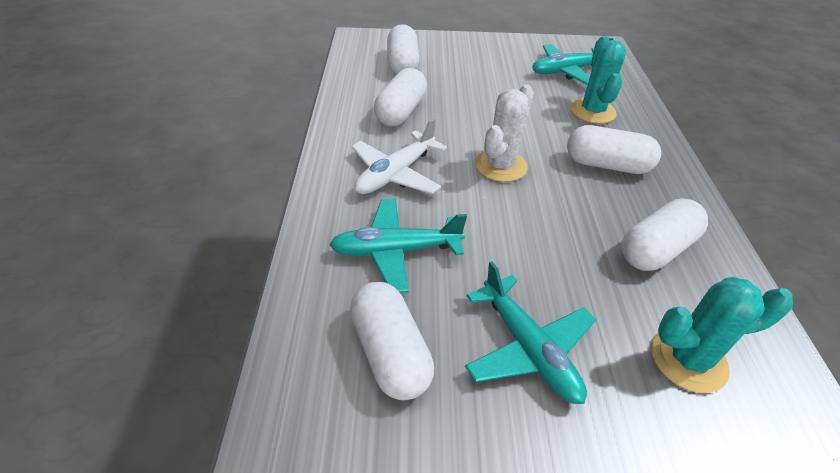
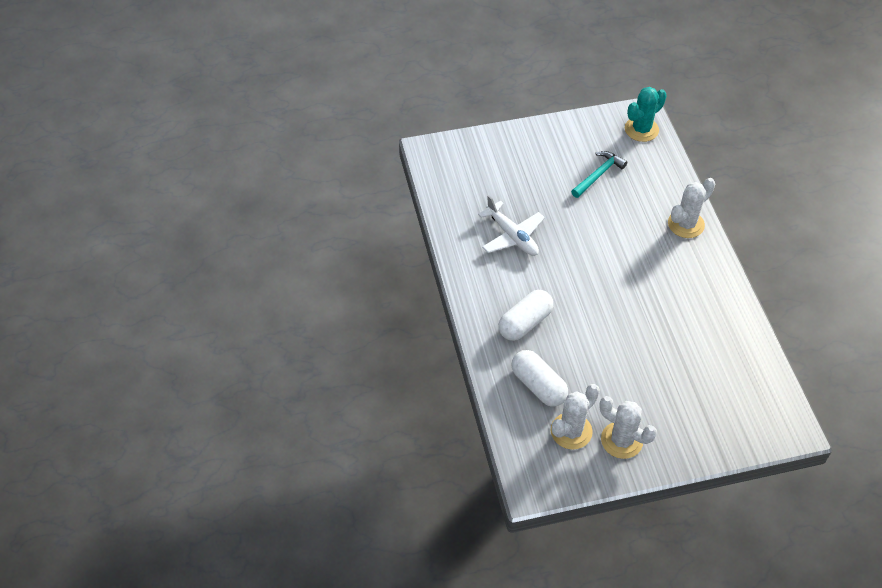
turquoise cactus: 2 -> 1
turquoise hammer: 0 -> 1
turquoise plane: 3 -> 0
white cactus: 1 -> 3
white capsule: 5 -> 2

